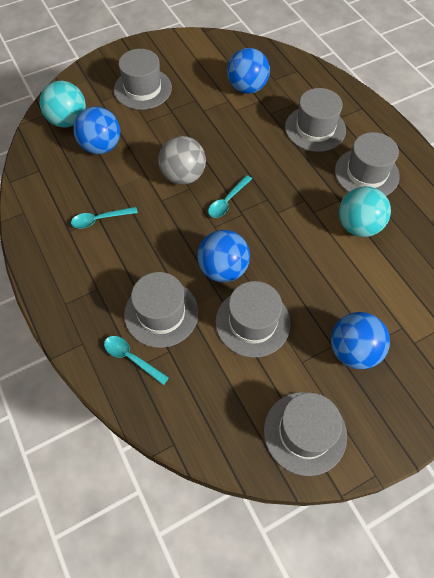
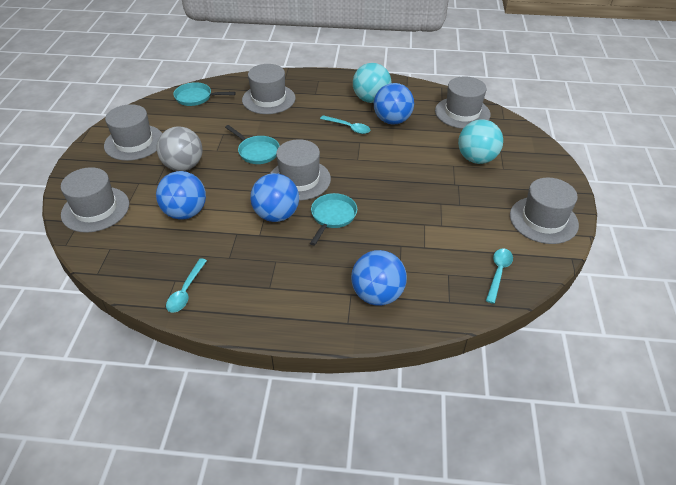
turquoise pan: 0 -> 3

